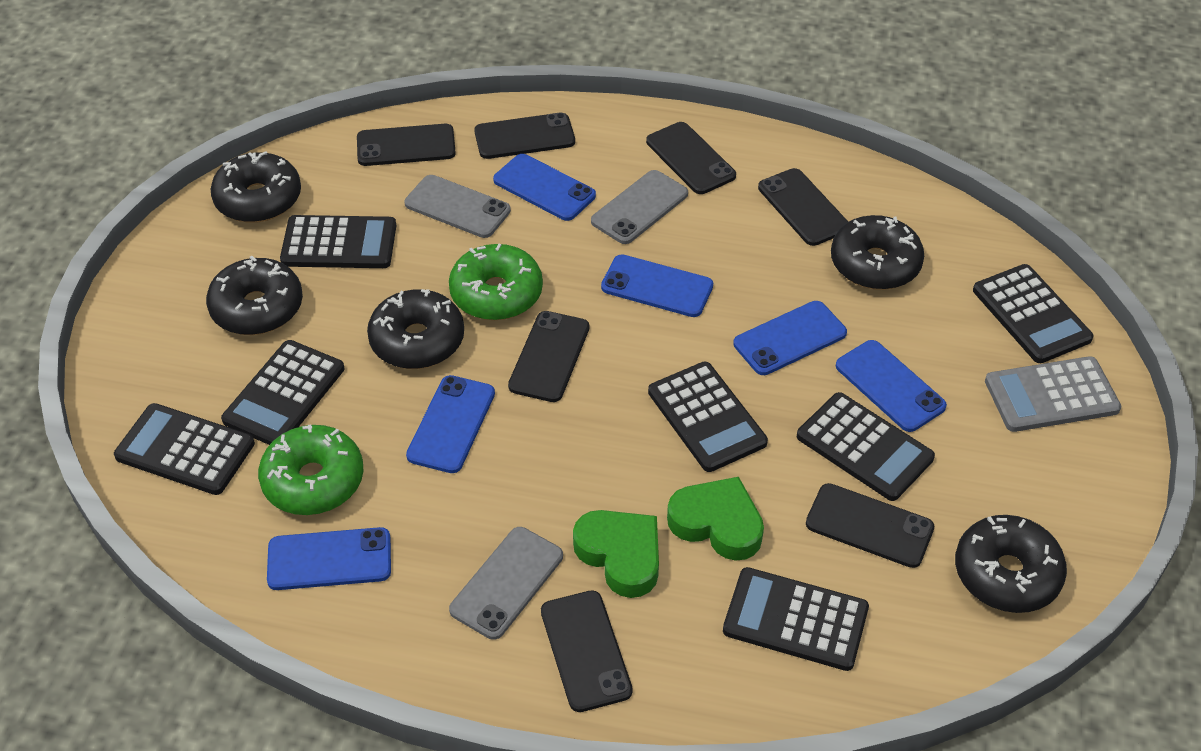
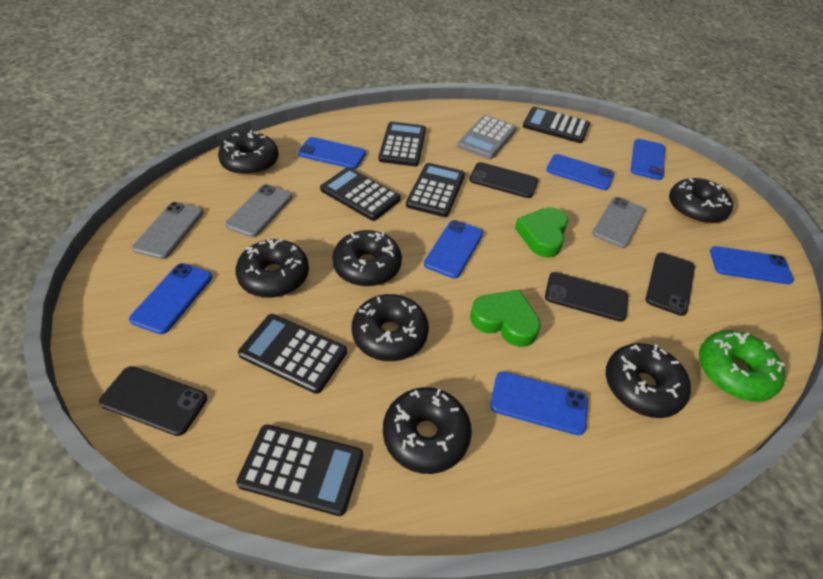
black calculator: 7 -> 6
black donut: 5 -> 7
black phone: 7 -> 4
blue phone: 6 -> 7
green donut: 2 -> 1

